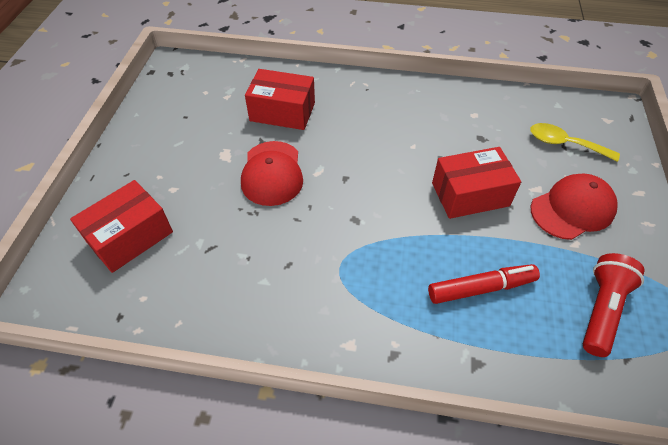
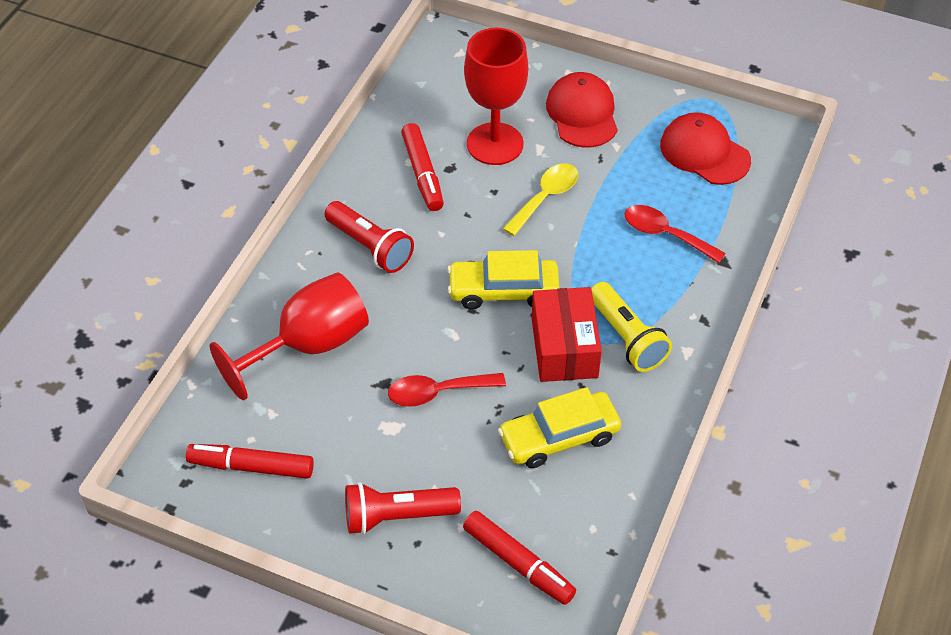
red box: 3 -> 1
red flashlight: 1 -> 2
red goblet: 0 -> 2
red marker: 1 -> 3
red spoon: 0 -> 2
yellow car: 0 -> 2
yellow flashlight: 0 -> 1

